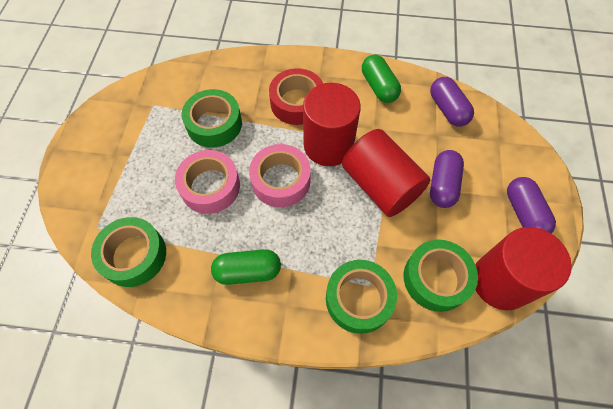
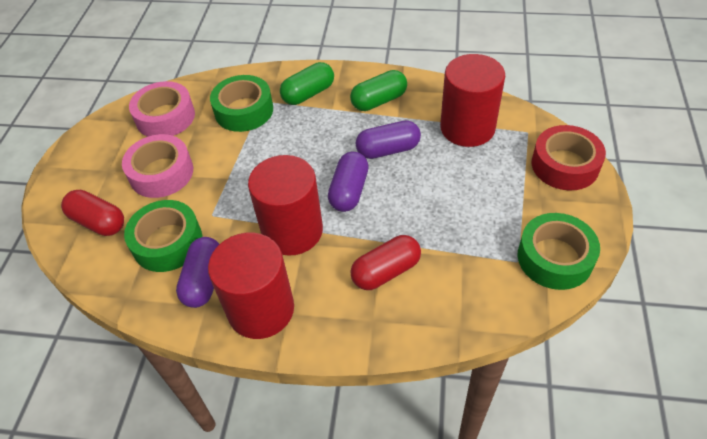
green tape: 4 -> 3
red capsule: 0 -> 2

